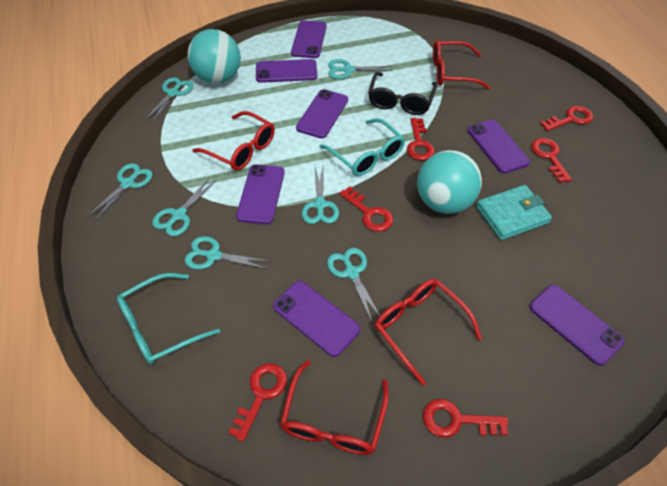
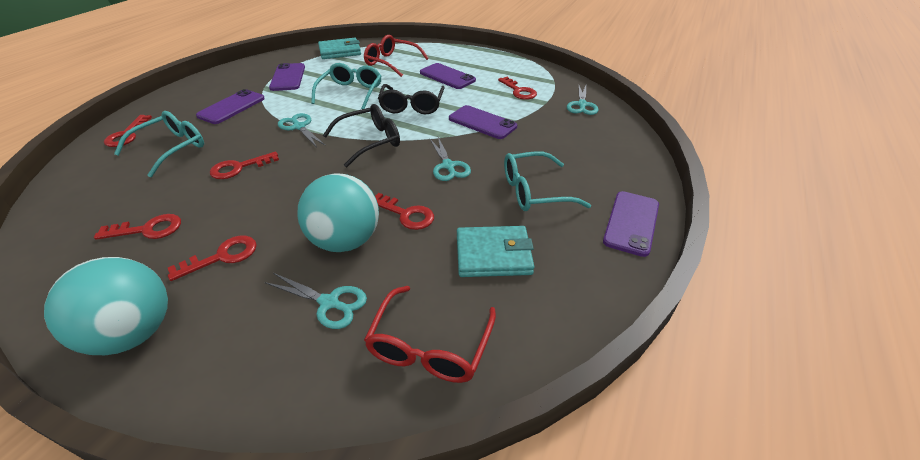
black glasses: 1 -> 2
purple phone: 7 -> 5
red glasses: 4 -> 2
turquoise glasses: 2 -> 3
turquoise scissors: 7 -> 4
turquoise wallet: 1 -> 2

